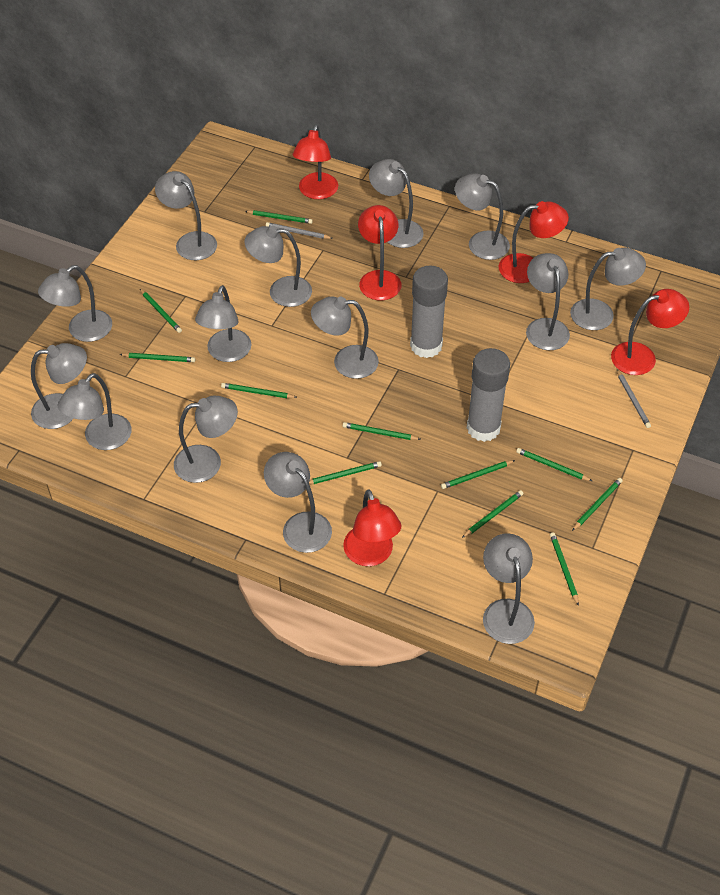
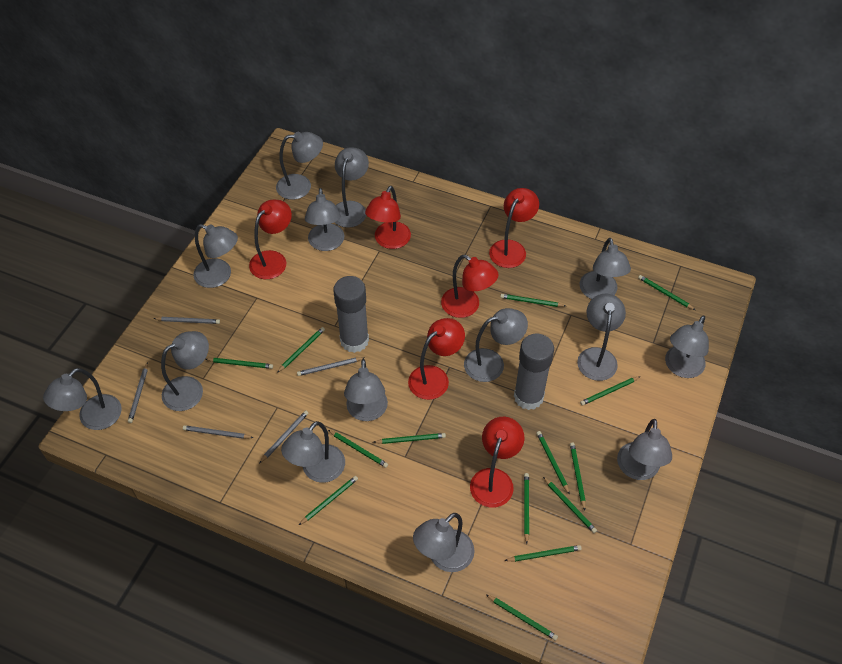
green pencil: 11 -> 14
grey pencil: 2 -> 5
red lamp: 5 -> 6

